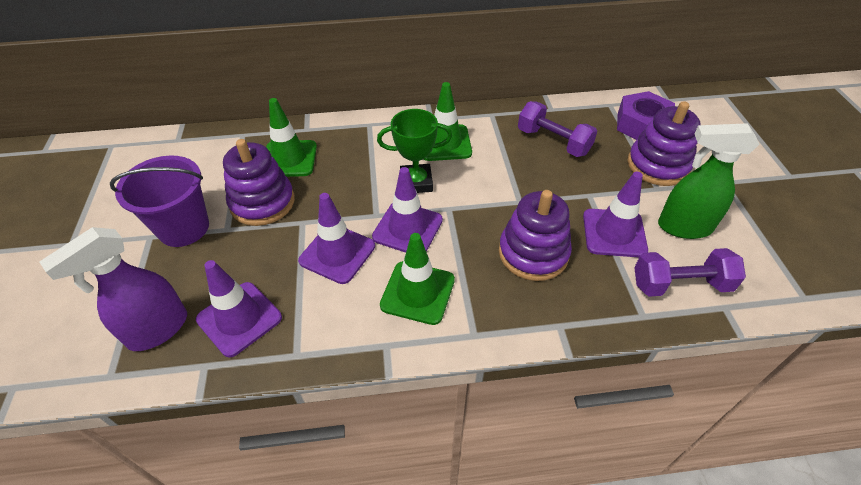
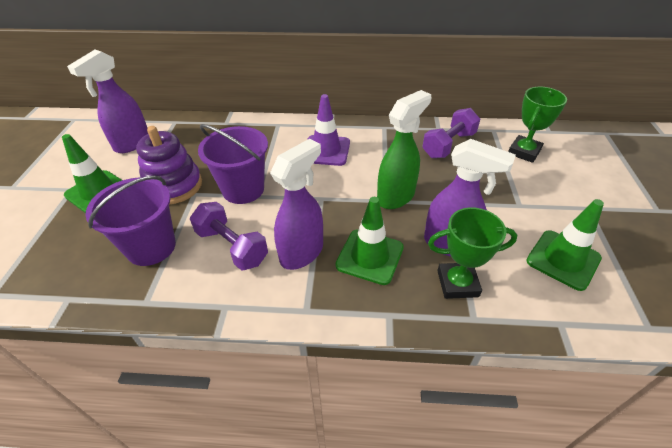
green trophy: 1 -> 2
purple bucket: 1 -> 2
purple nut: 1 -> 0
purple spray bottle: 1 -> 3
purple stacking toy: 3 -> 1
purple traffic cone: 4 -> 1

